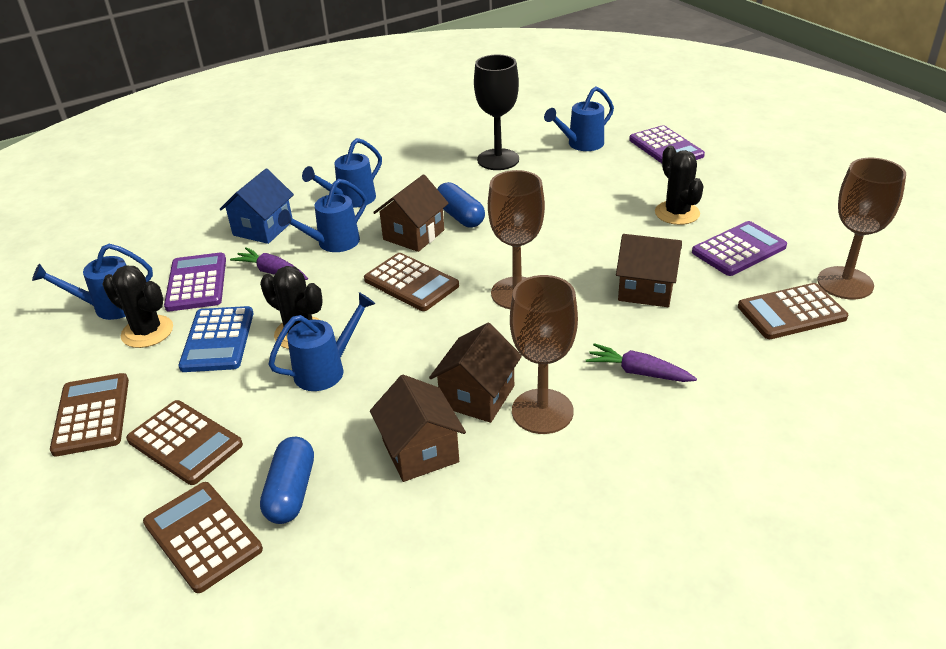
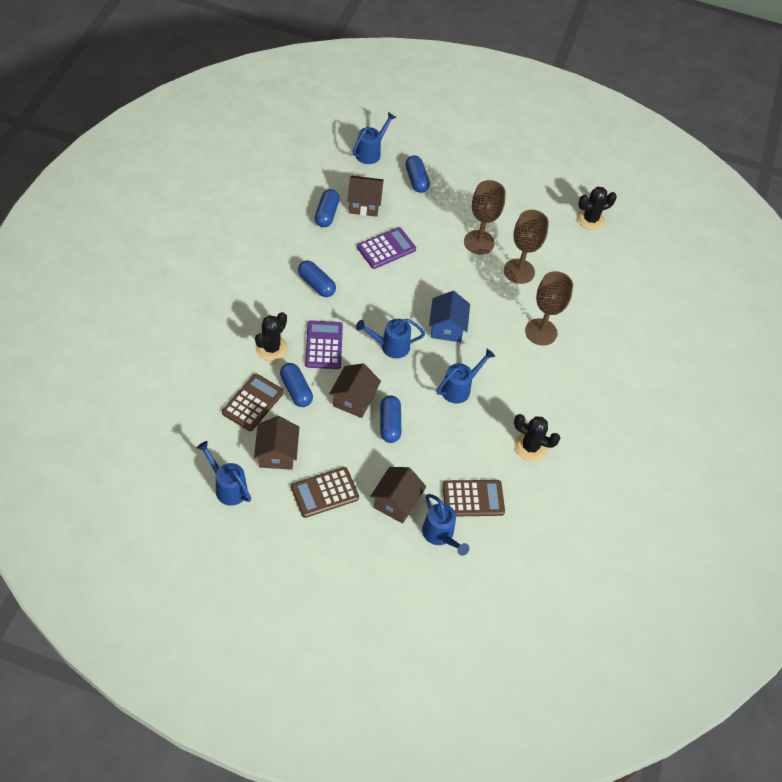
black goblet: 1 -> 0
blue calculator: 1 -> 0
blue capsule: 2 -> 5
brown calculator: 5 -> 3
purple calculator: 3 -> 2
purple carrot: 2 -> 0

